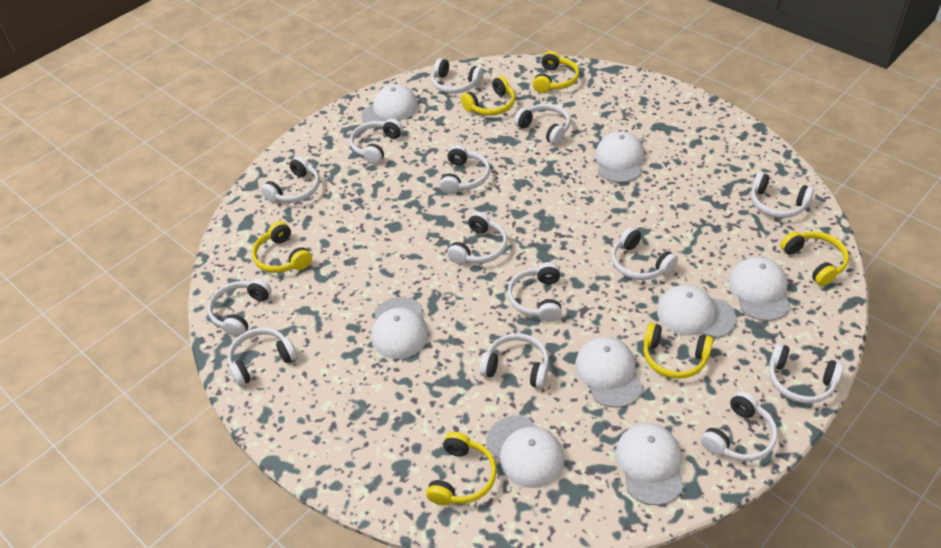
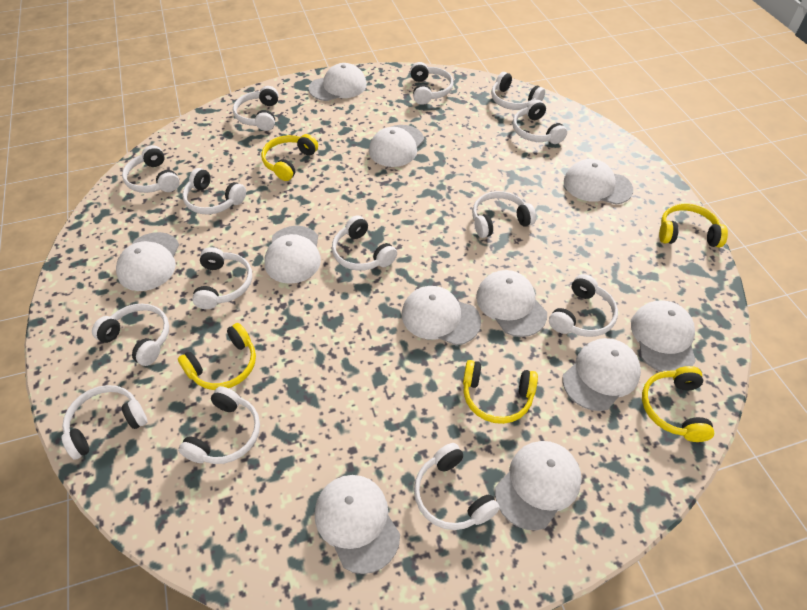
white cap: 8 -> 11
yellow headphones: 6 -> 5

